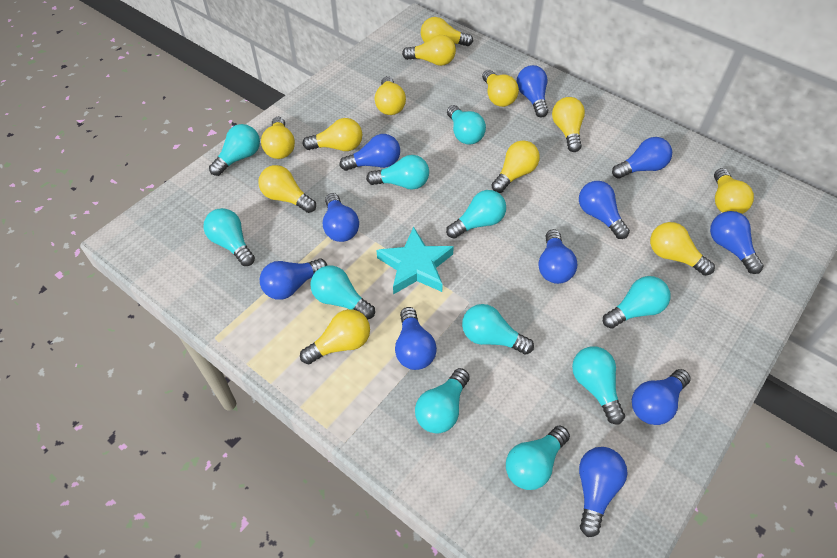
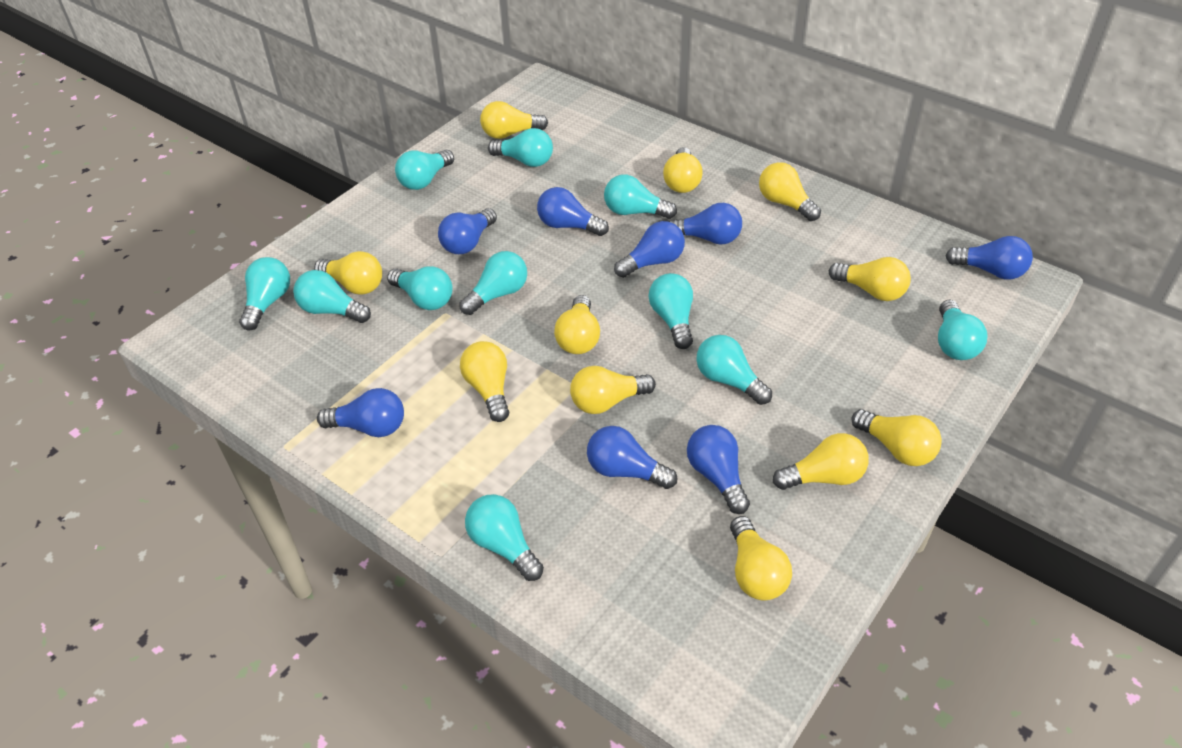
blue light bulb: 11 -> 8
turquoise star: 1 -> 0
yellow light bulb: 12 -> 11

